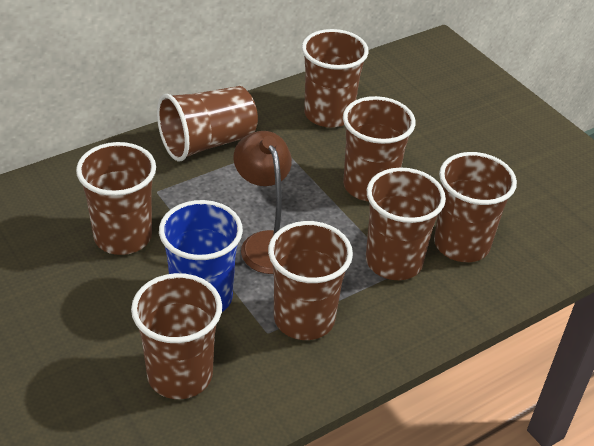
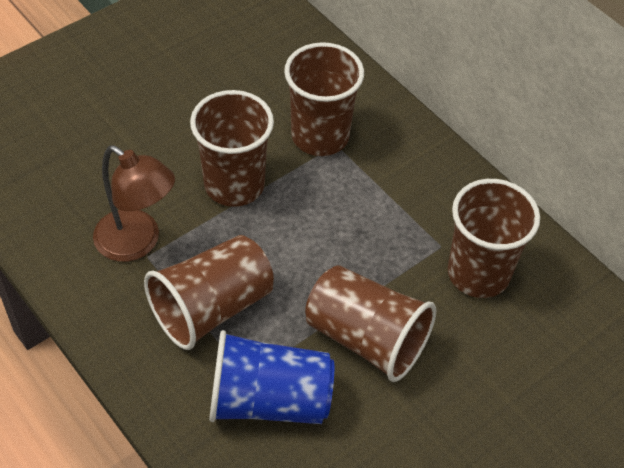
brown cup: 8 -> 5

